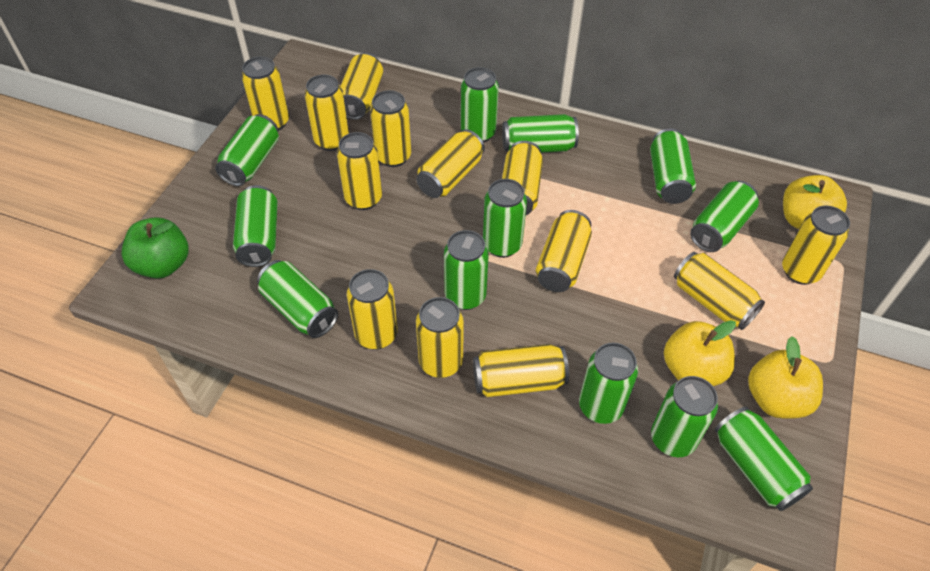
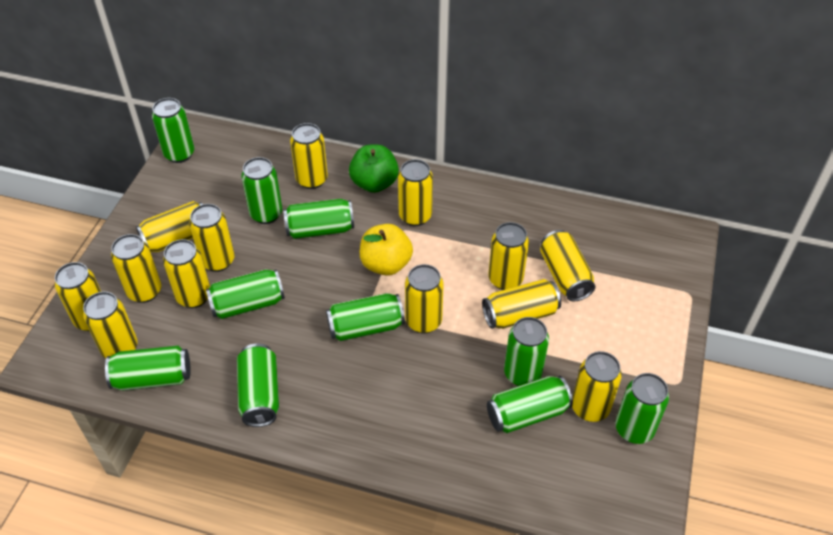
green can: 12 -> 10
yellow apple: 3 -> 1

